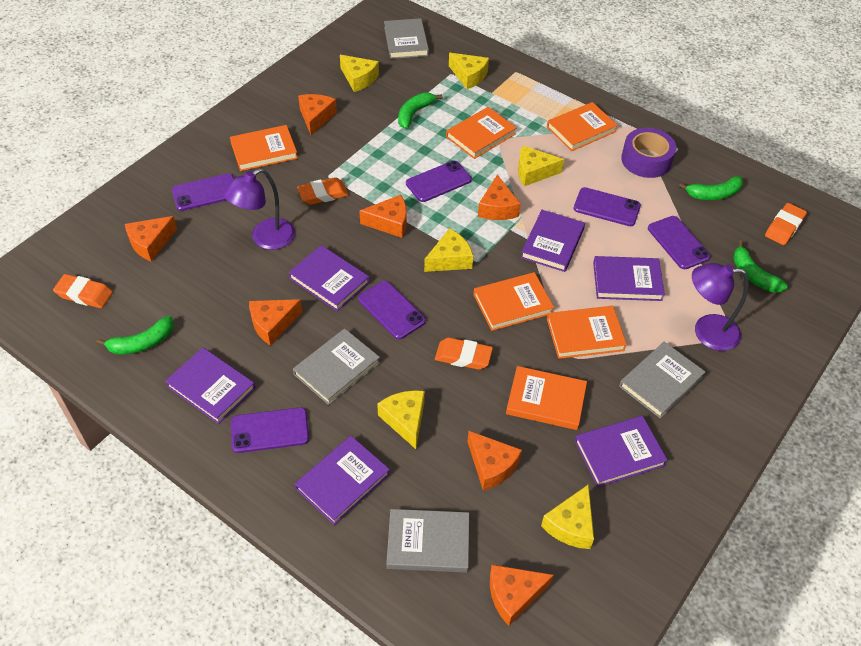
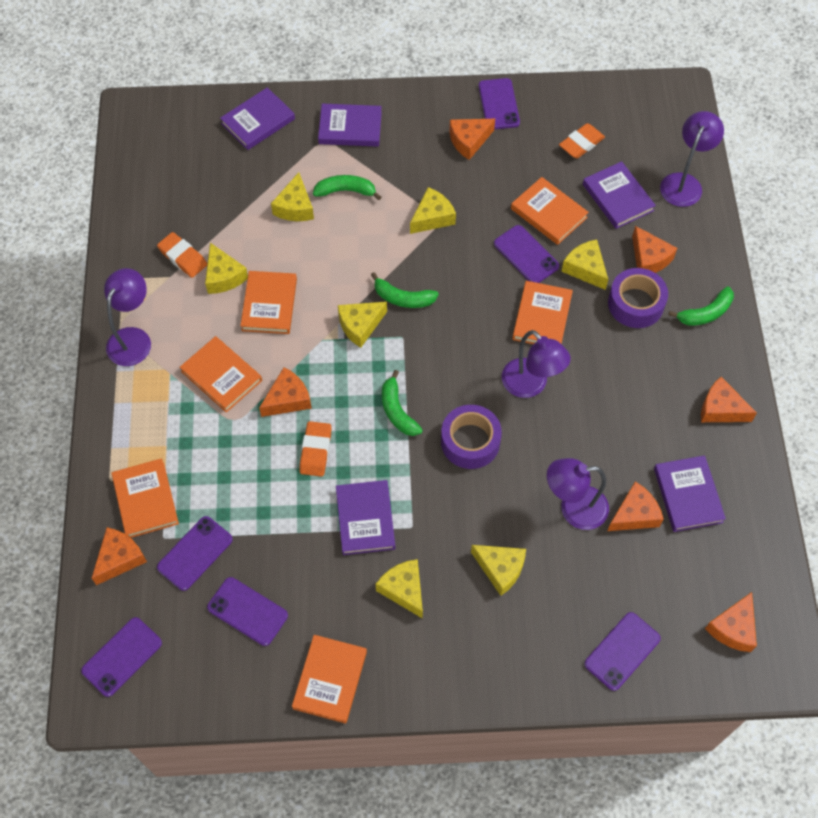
grey book: 4 -> 0
orange eraser: 4 -> 3
purple book: 6 -> 5
purple lamp: 2 -> 4
purple tape: 1 -> 2
yellow cheese: 6 -> 7

